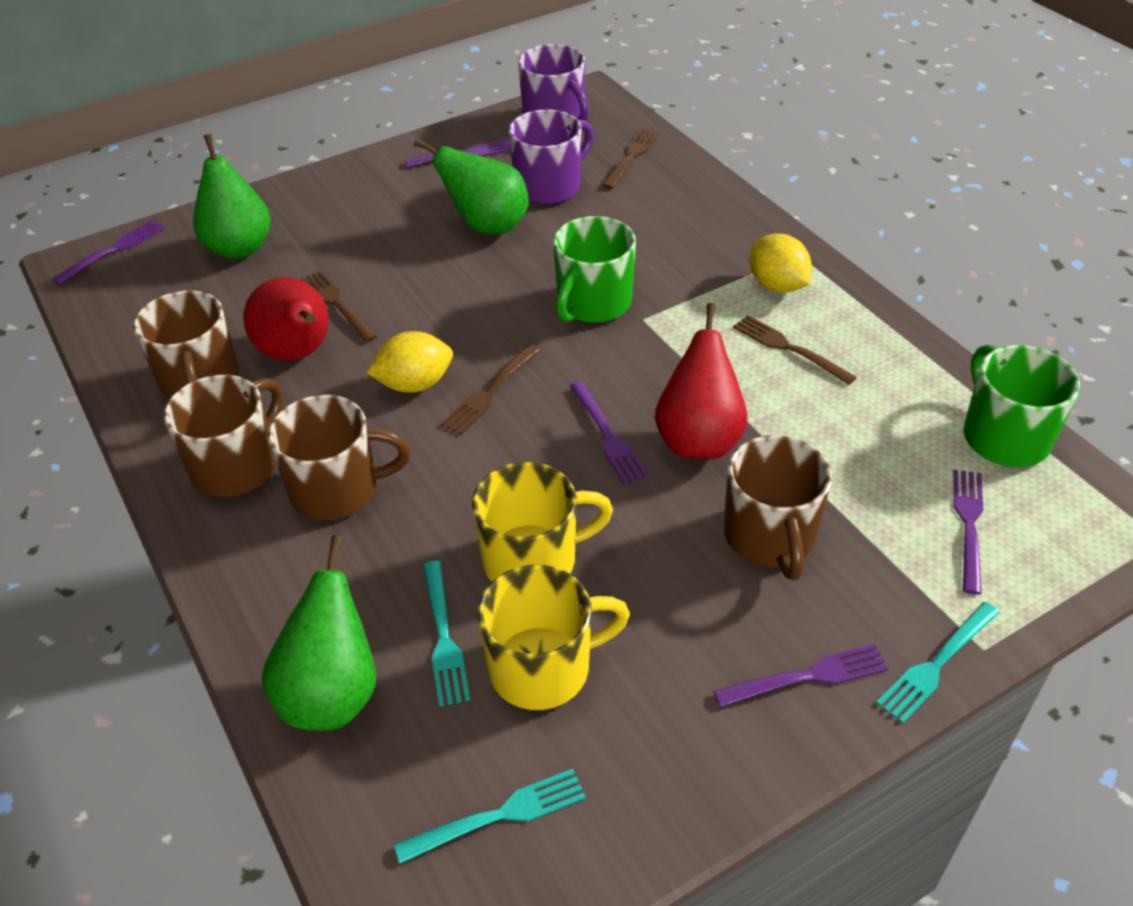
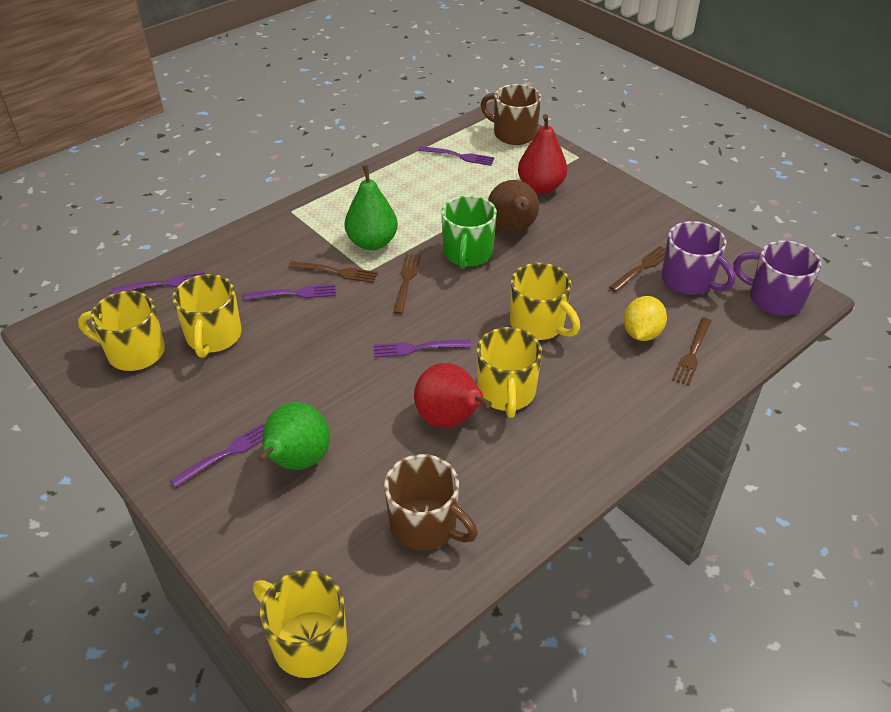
brown mug: 4 -> 2
brown pear: 0 -> 1
green mug: 2 -> 1
green pear: 3 -> 2
turquoise fork: 3 -> 0
yellow lemon: 2 -> 1
yellow mug: 2 -> 5

